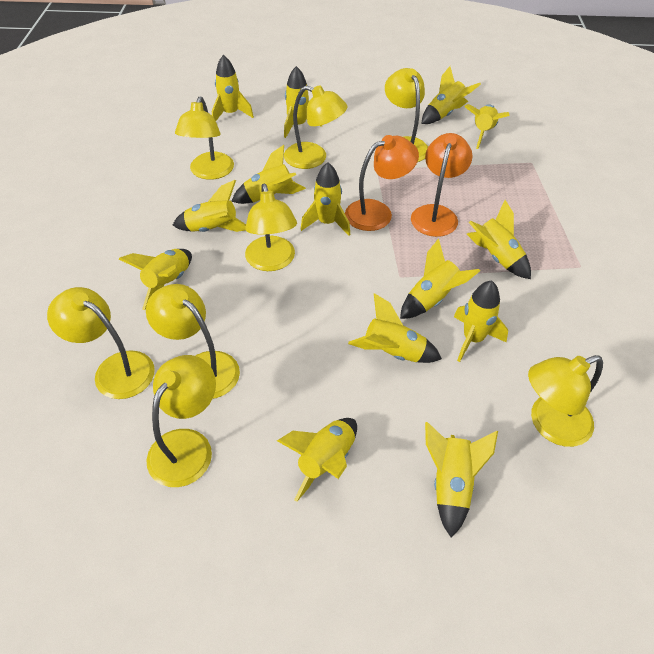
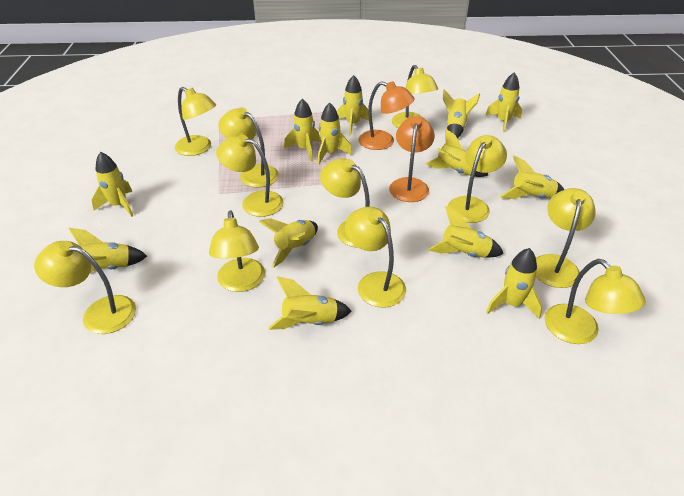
yellow lamp: 8 -> 11
yellow rocket: 14 -> 13

